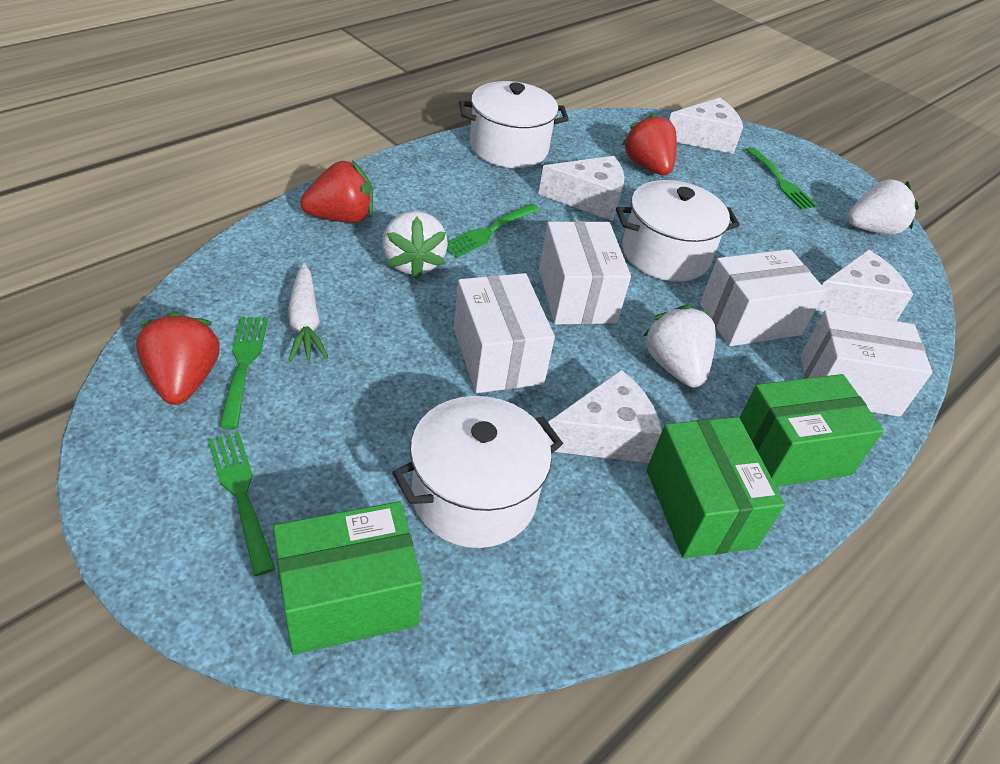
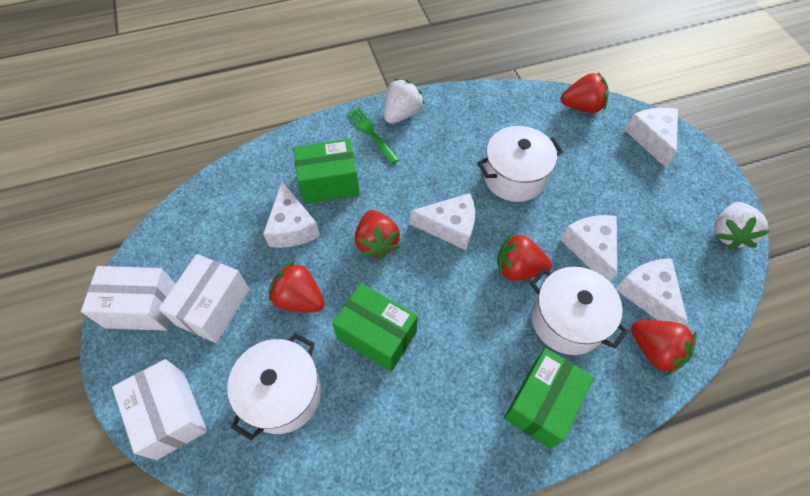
green fork: 4 -> 1
red strawberry: 3 -> 5
white box: 4 -> 3
white carrot: 1 -> 0
white cheese: 4 -> 5
white strawberry: 3 -> 2

